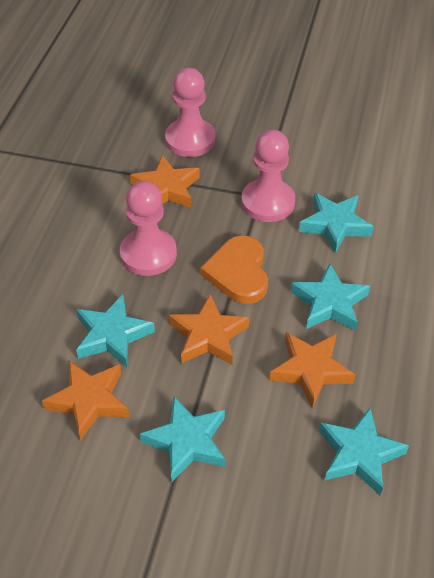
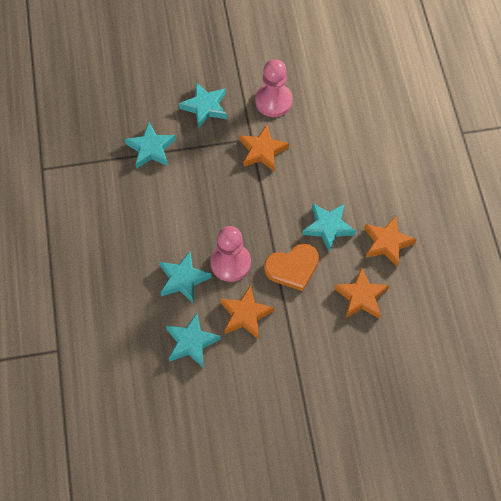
pink pawn: 3 -> 2

